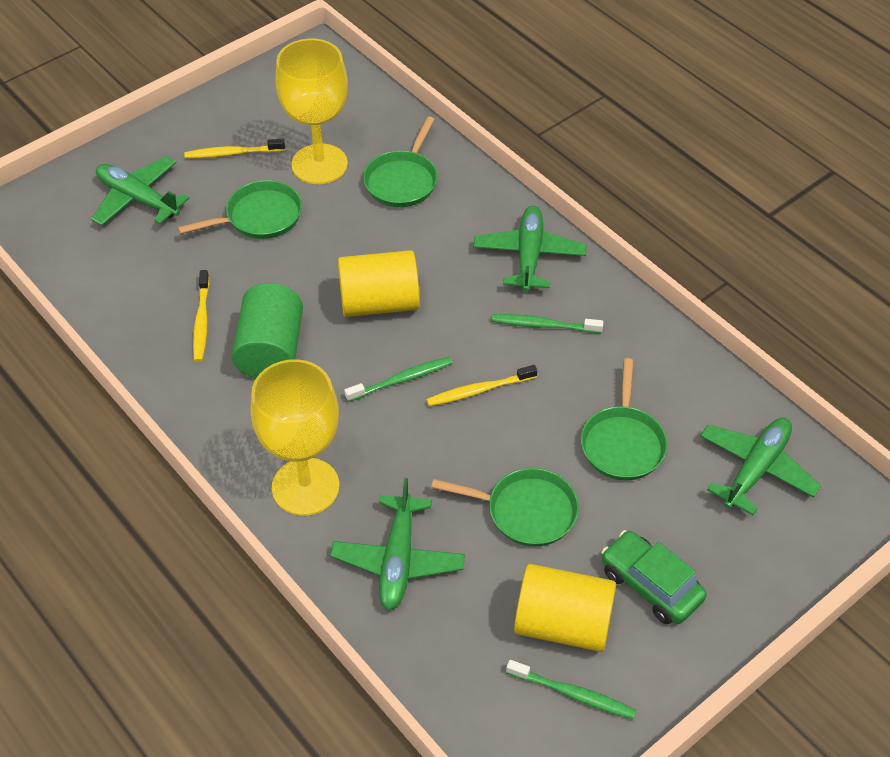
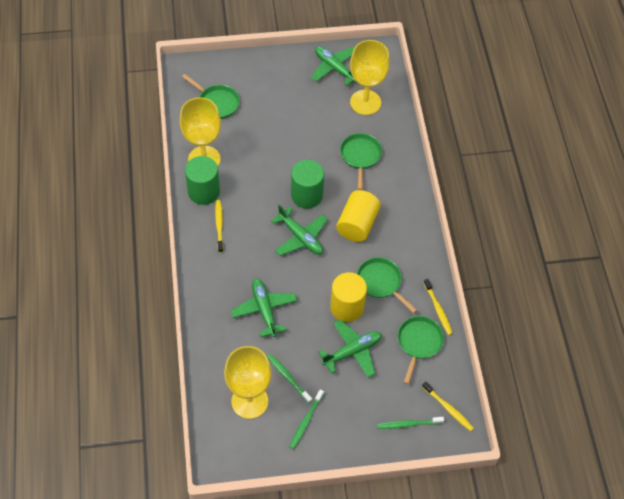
green car: 1 -> 0
green cylinder: 1 -> 2
yellow goblet: 2 -> 3

